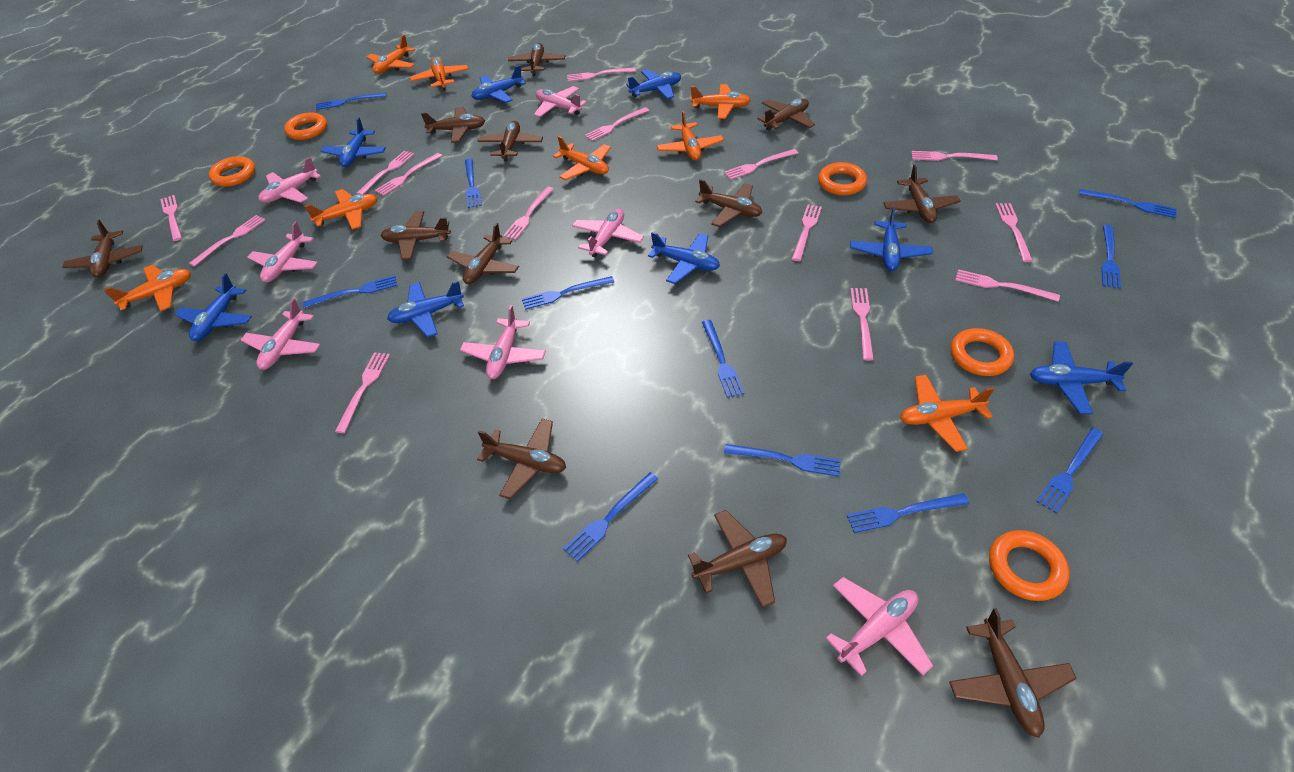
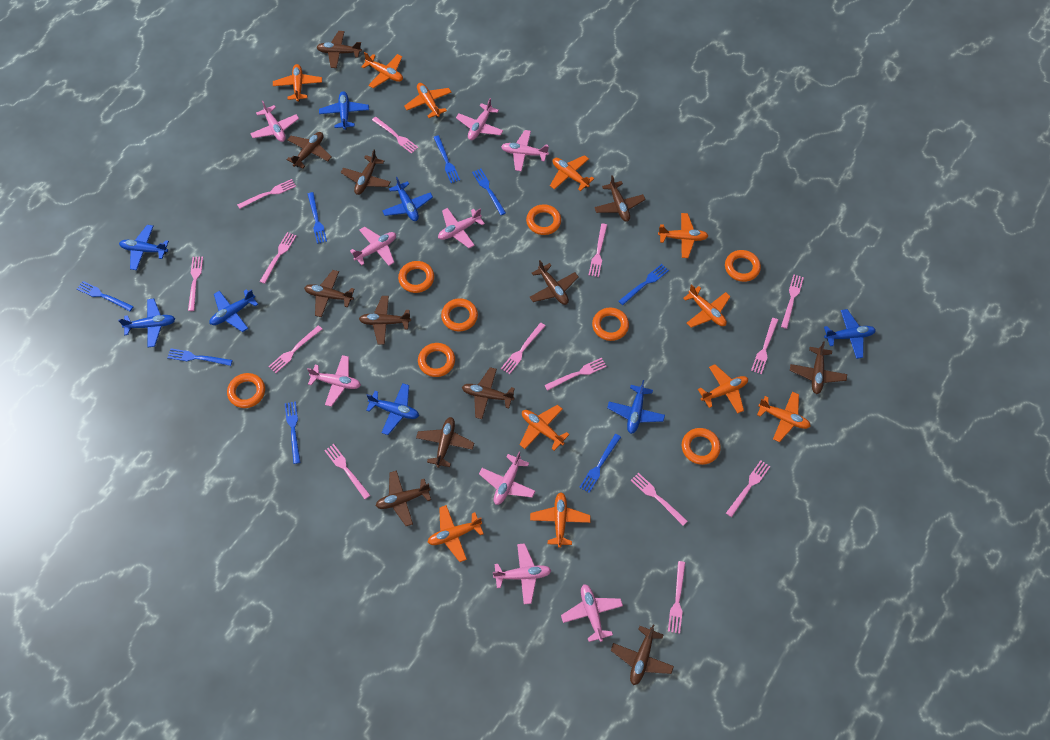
blue fork: 11 -> 8
orange plane: 8 -> 11
orange ring: 5 -> 8
pink plane: 7 -> 9

